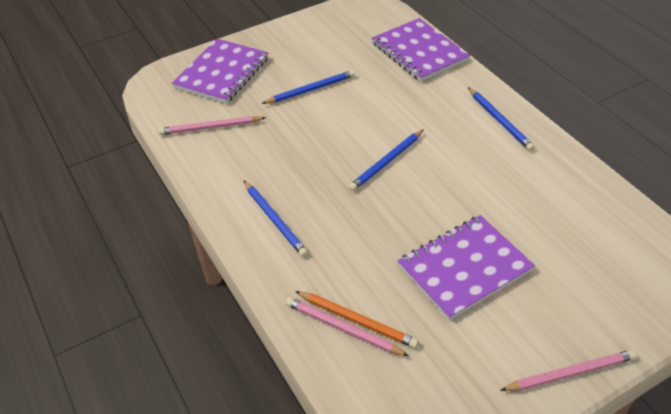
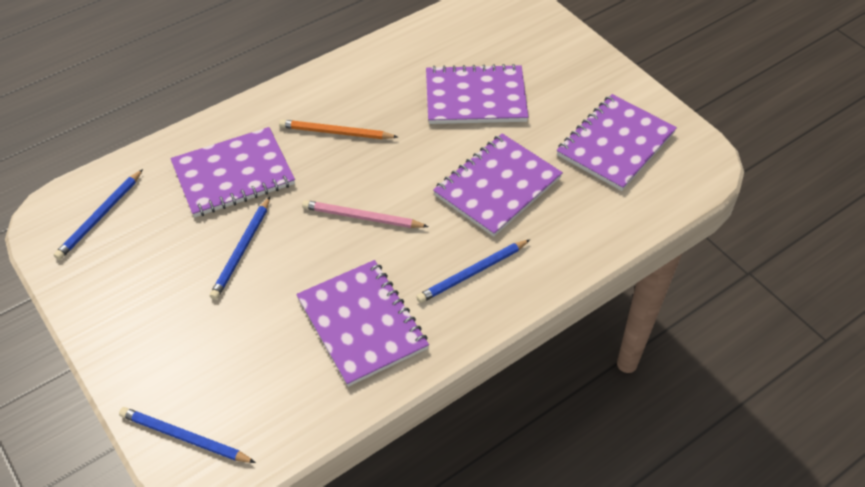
pink pencil: 3 -> 1
purple notebook: 3 -> 5

